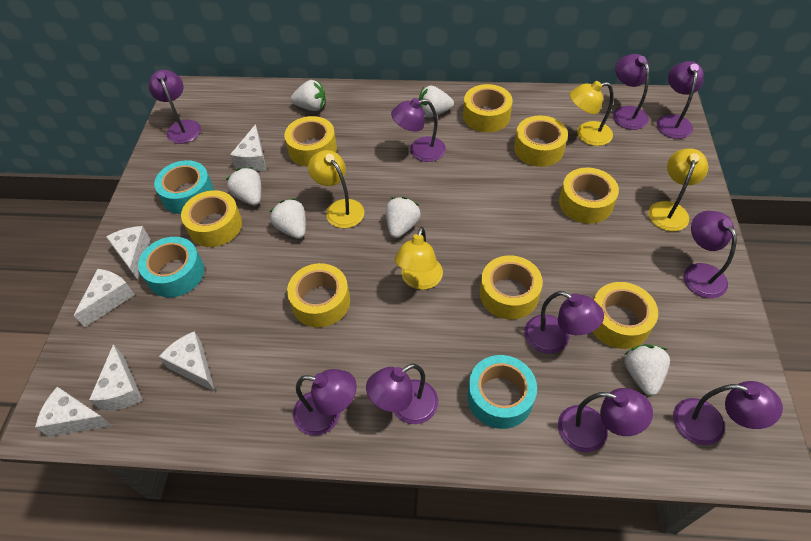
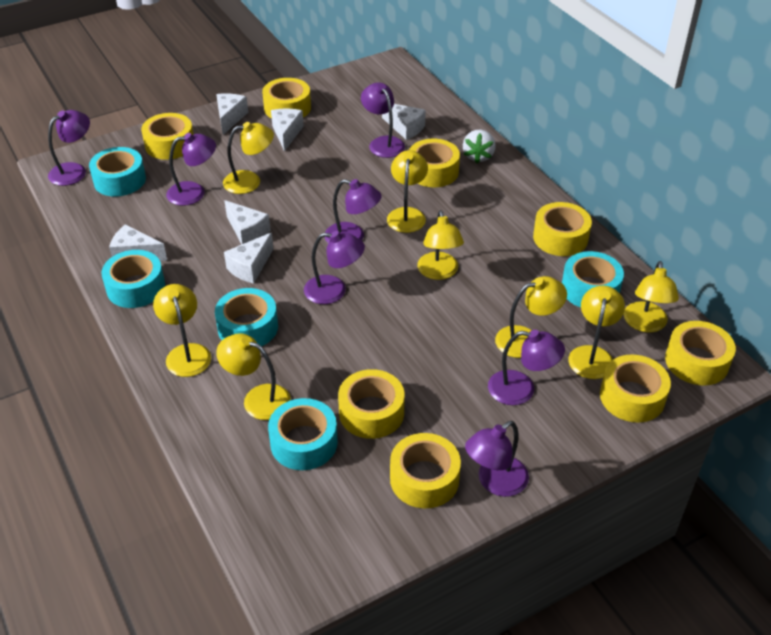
purple lamp: 10 -> 7
turquoise tape: 3 -> 5
white strawberry: 6 -> 1
yellow lamp: 4 -> 8

